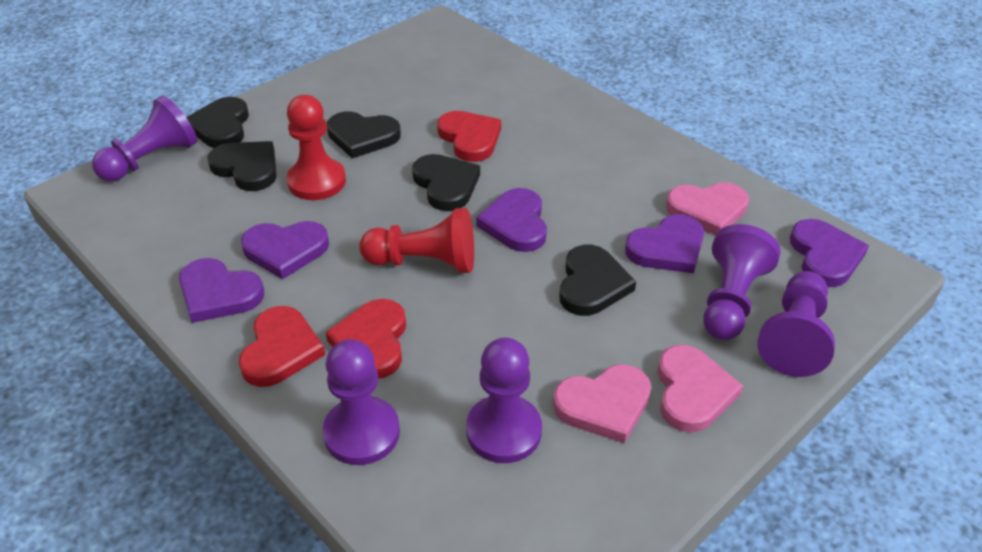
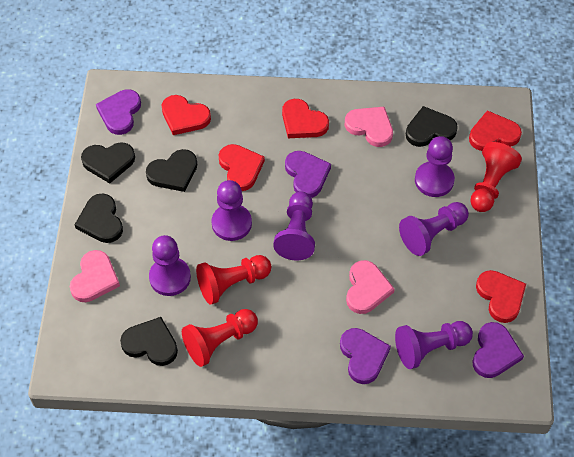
purple heart: 5 -> 4
purple pawn: 5 -> 6
red heart: 3 -> 5
red pawn: 2 -> 3

